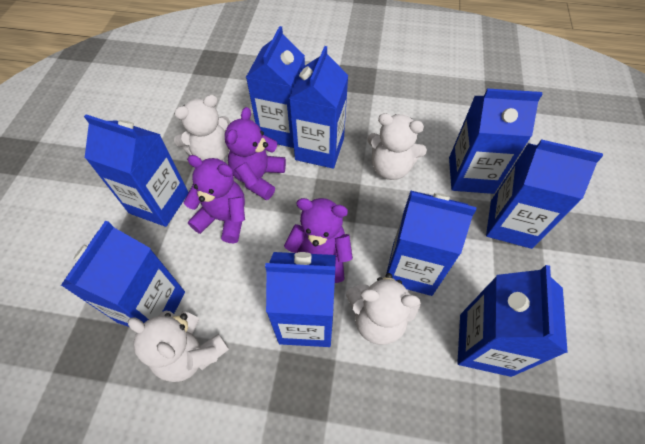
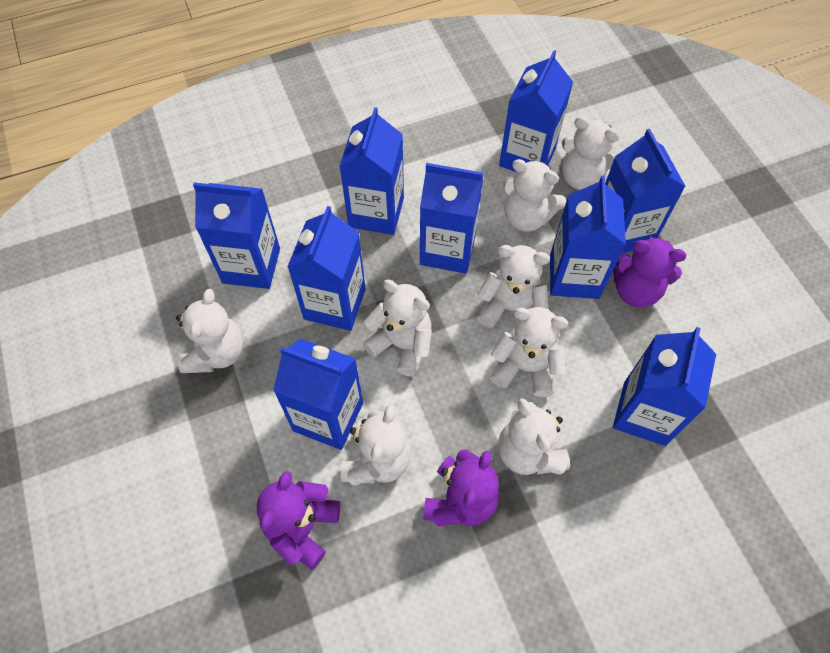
white teddy bear: 4 -> 8

